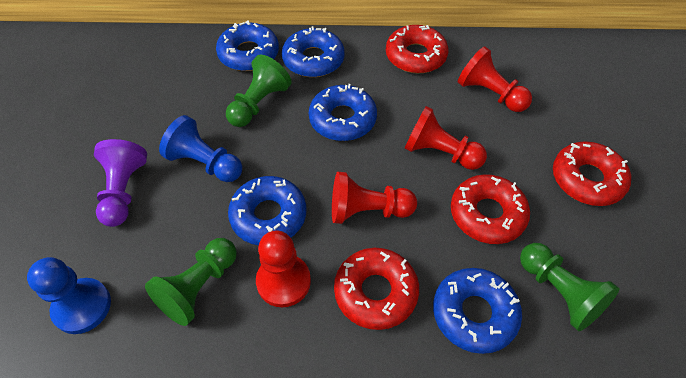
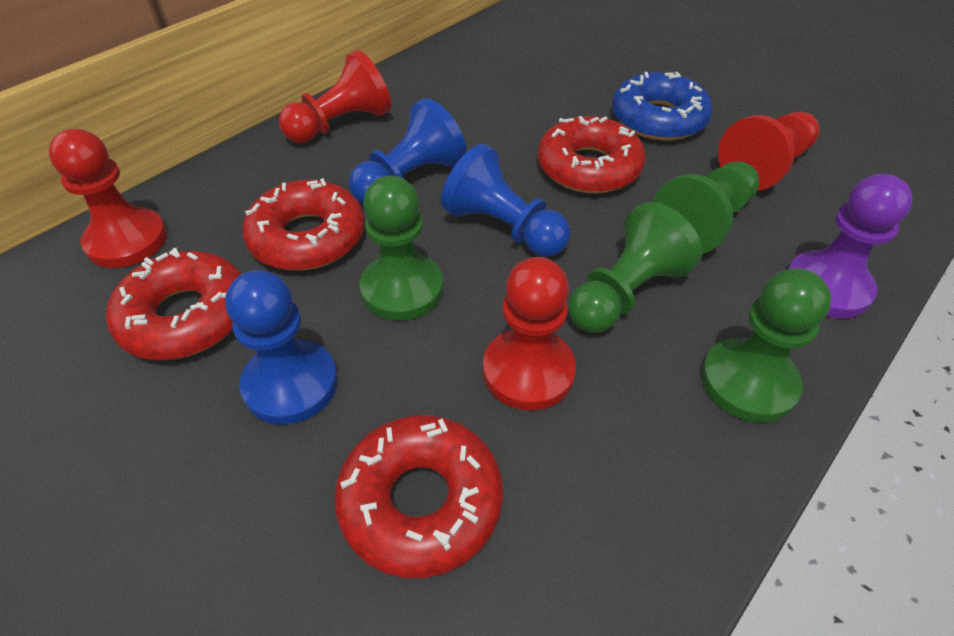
blue donut: 5 -> 1
blue pawn: 2 -> 3
green pawn: 3 -> 4

